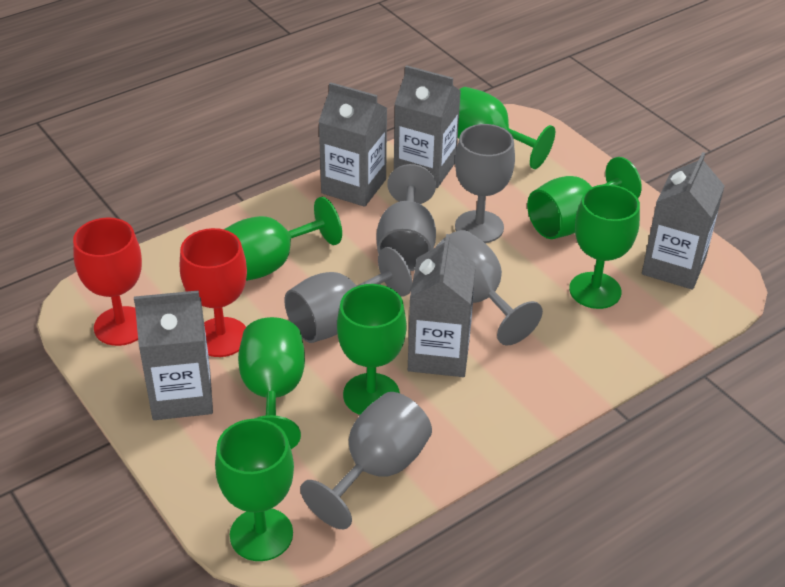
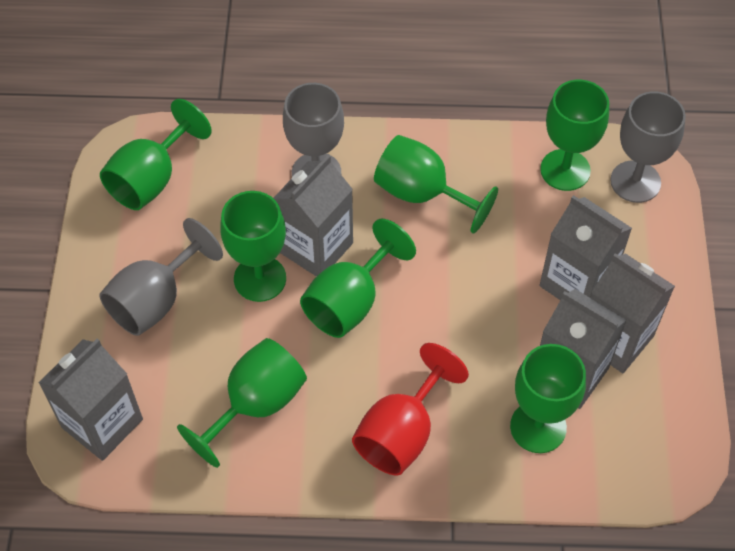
grey goblet: 5 -> 3
red goblet: 2 -> 1

